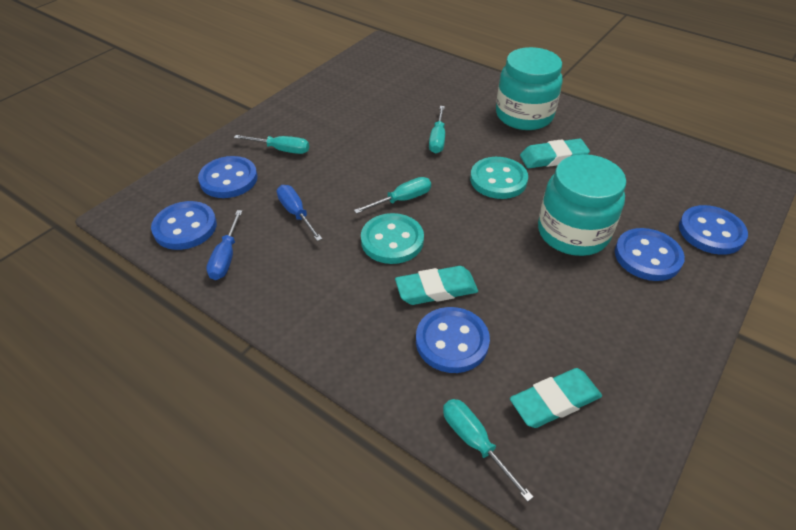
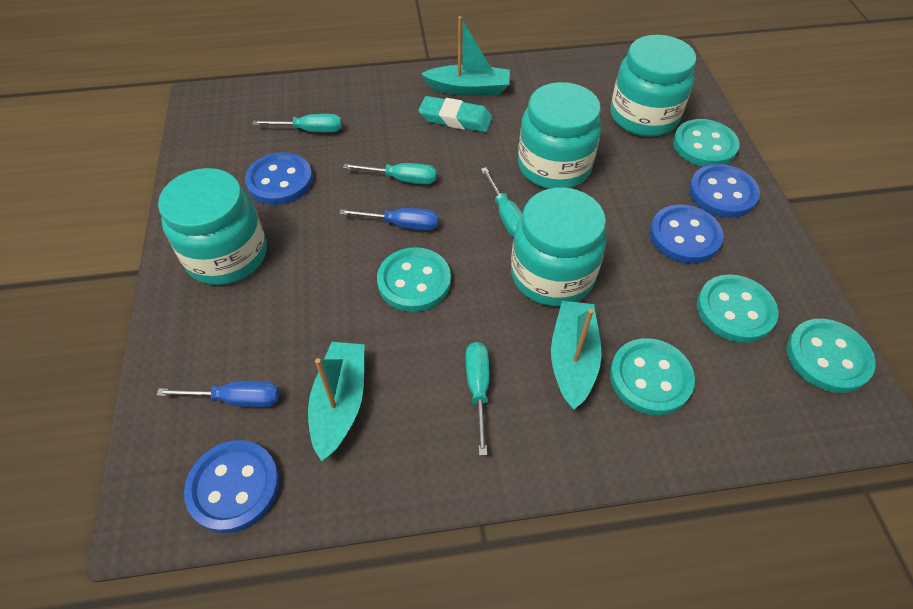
blue button: 5 -> 4
turquoise boat: 0 -> 3
turquoise button: 2 -> 5
turquoise eraser: 3 -> 1
turquoise jar: 2 -> 4

